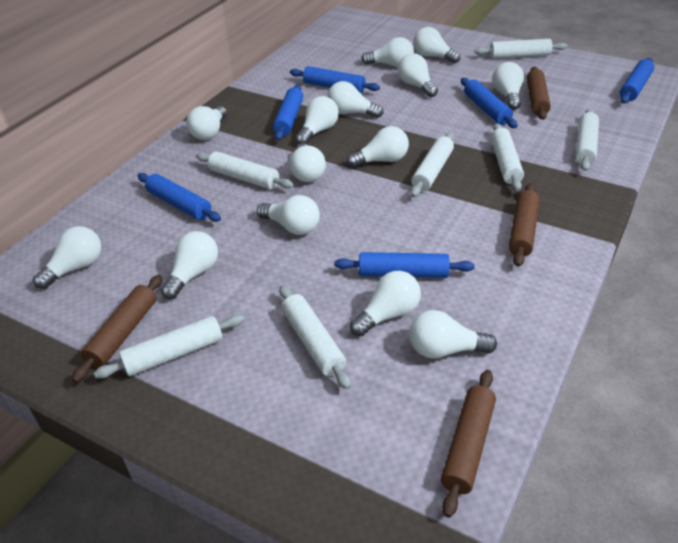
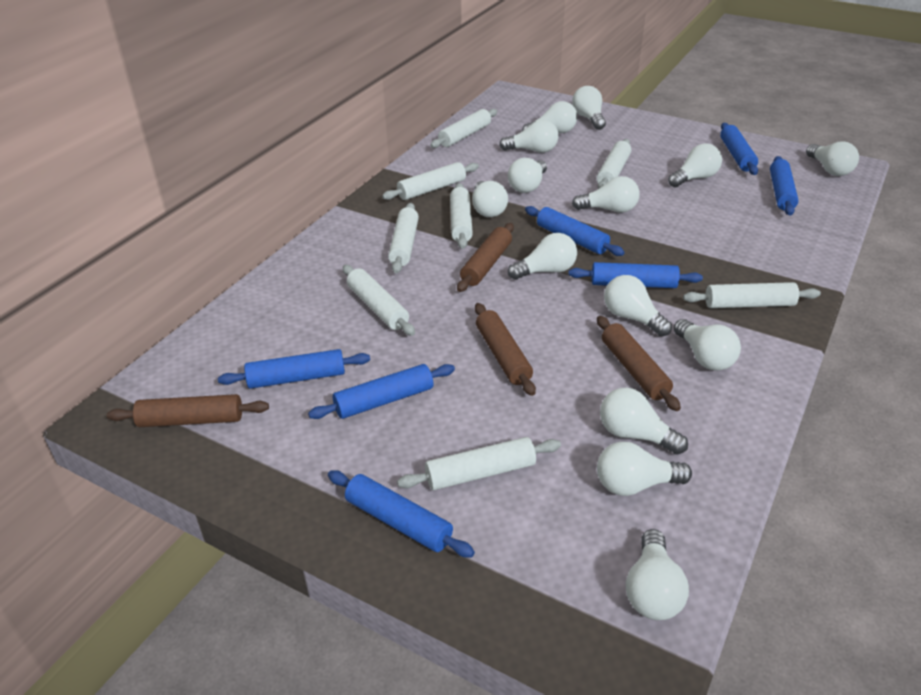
blue rolling pin: 6 -> 7
white rolling pin: 7 -> 8

